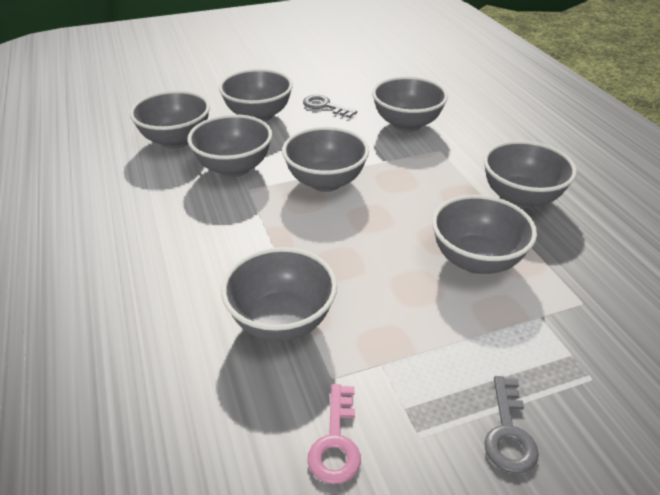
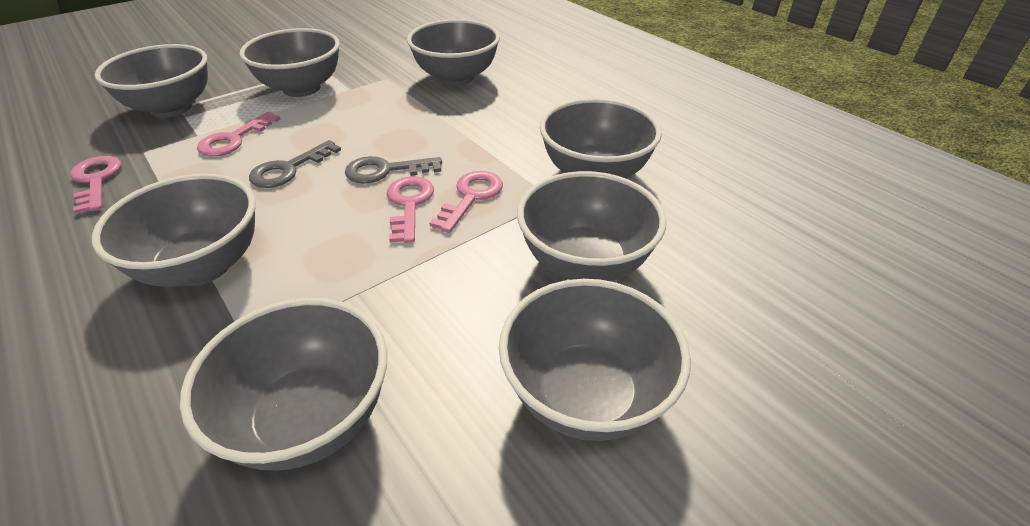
pink key: 1 -> 4

